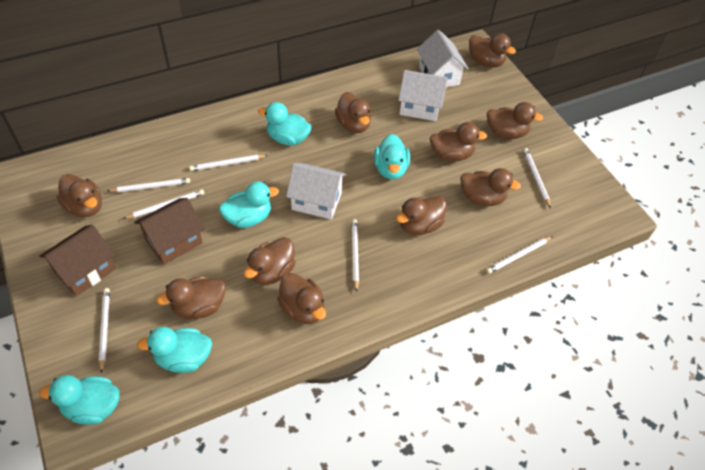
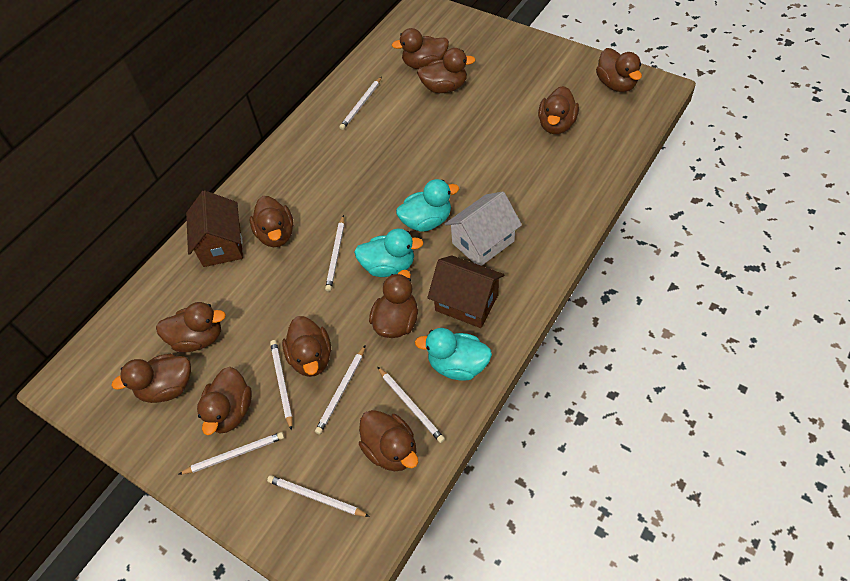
brown duck: 10 -> 11
turquoise duck: 5 -> 3
white house: 3 -> 1

